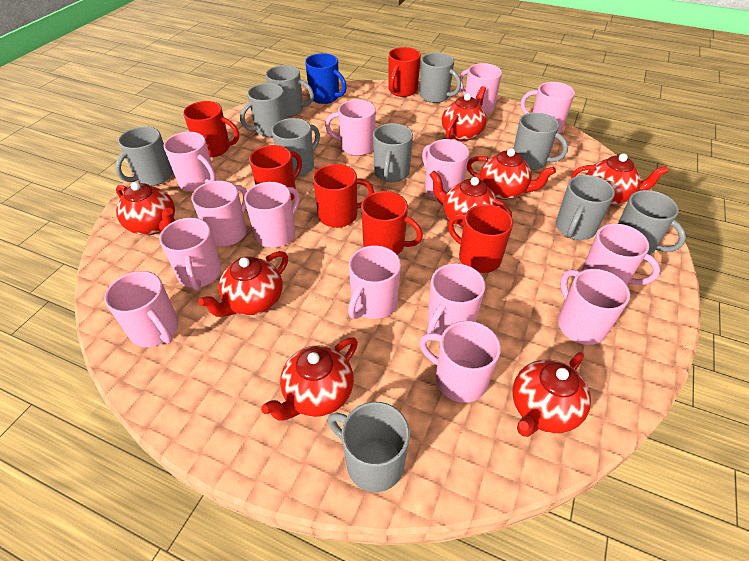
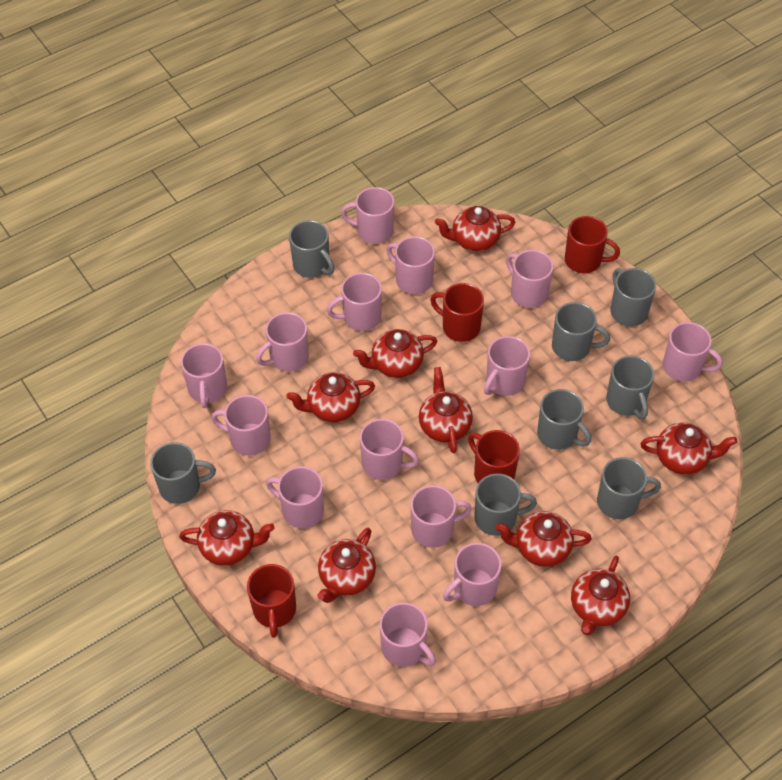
blue mug: 1 -> 0
grey mug: 10 -> 8
red mug: 6 -> 4
red teapot: 8 -> 9

